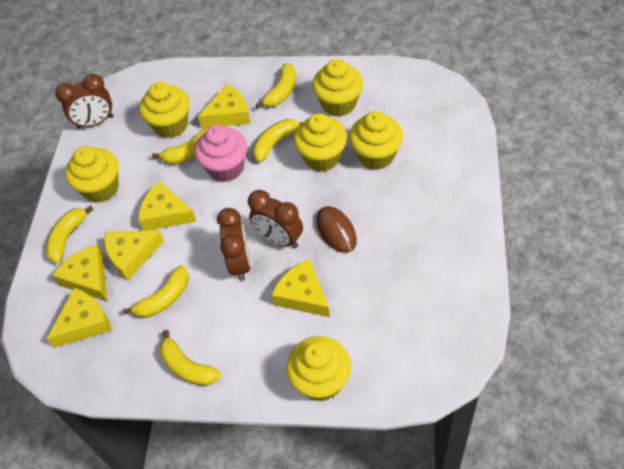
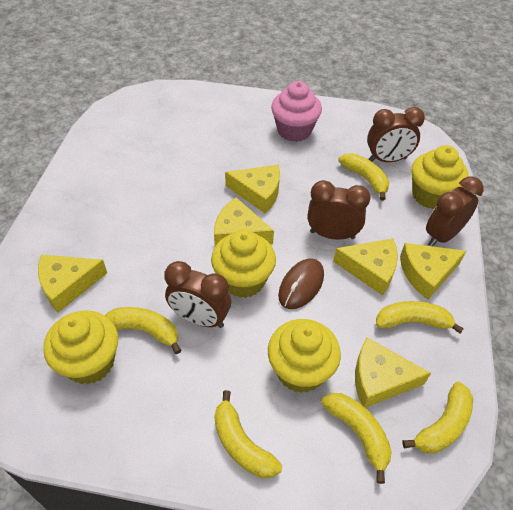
brown clock: 3 -> 4
yellow cupcake: 6 -> 4

